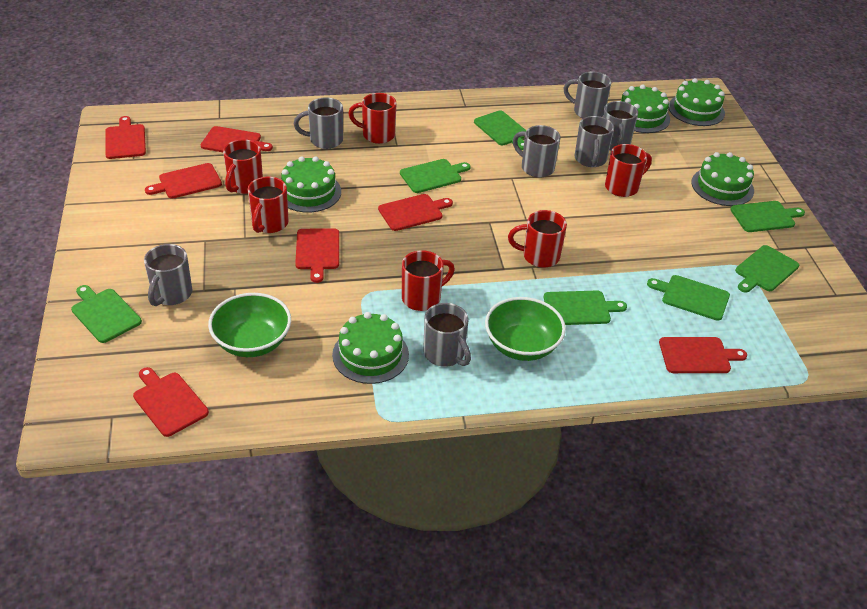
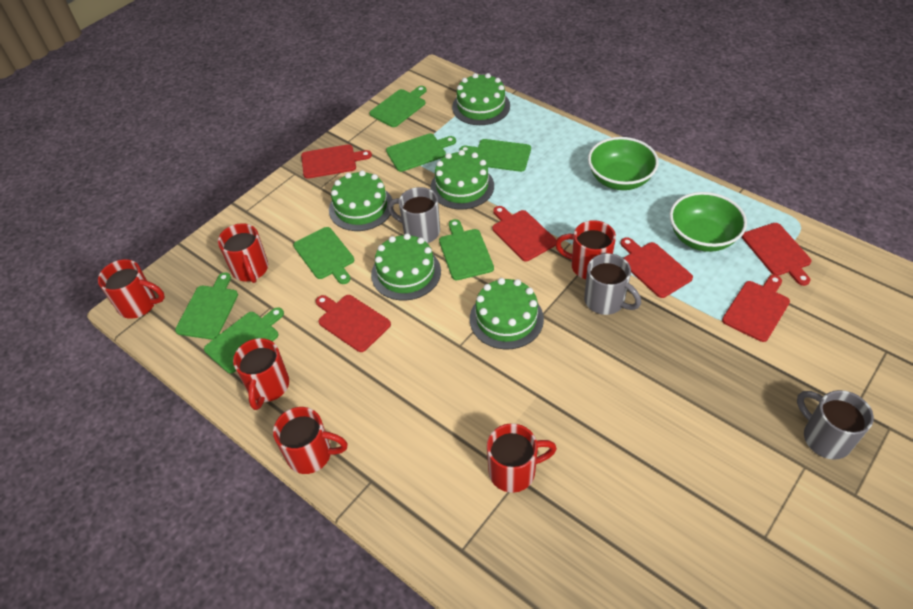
grey mug: 7 -> 3
red cutting board: 7 -> 6

